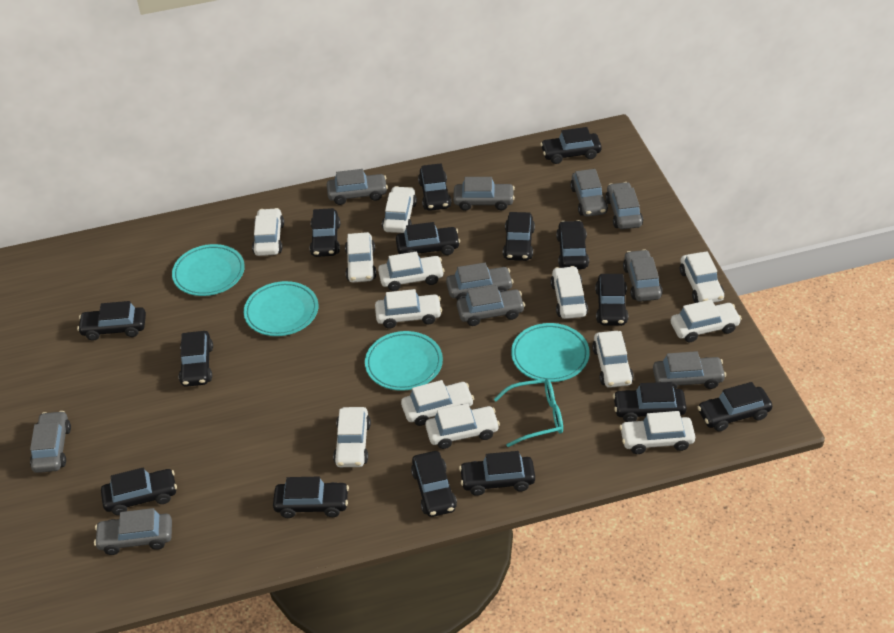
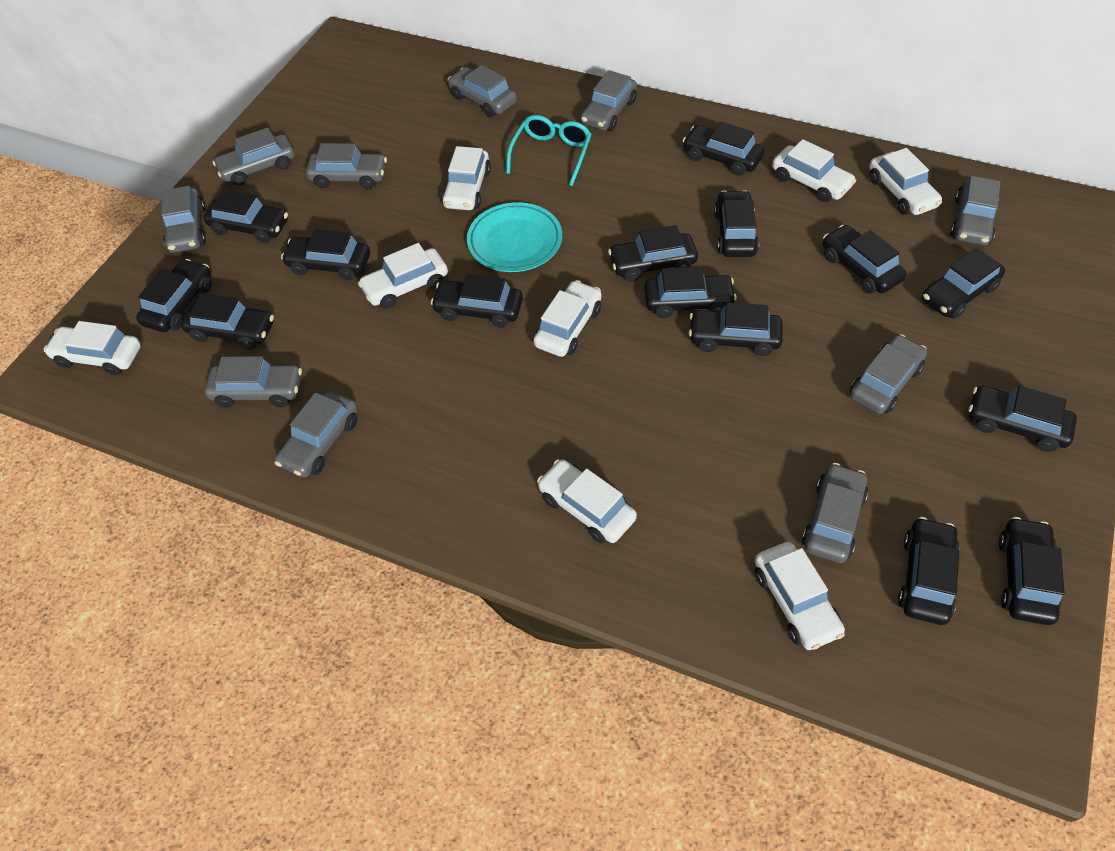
turquoise plate: 4 -> 1
white car: 13 -> 8

